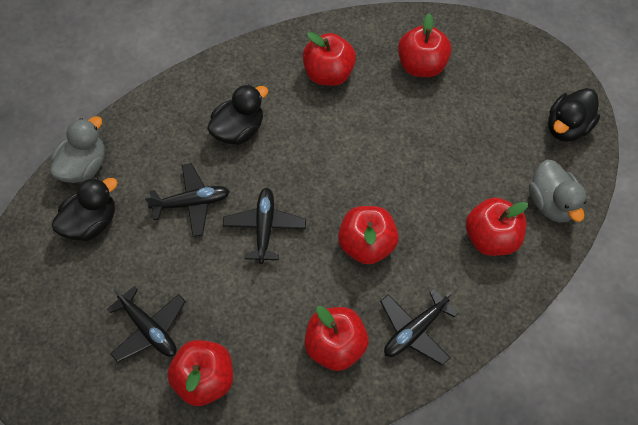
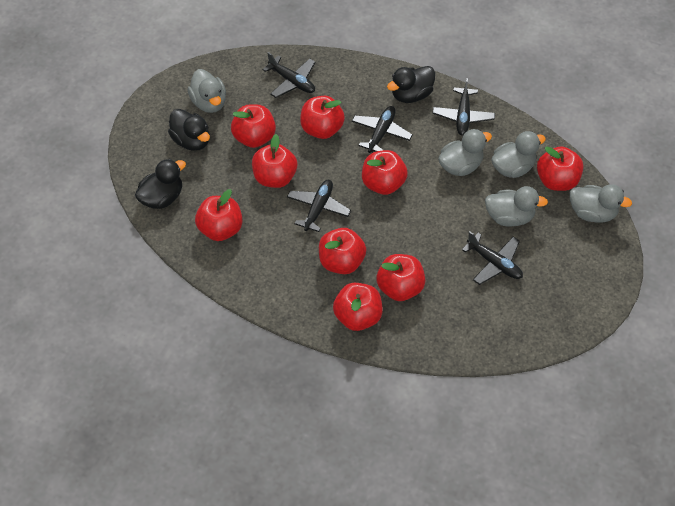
black plane: 4 -> 5
grey duck: 2 -> 5
red apple: 6 -> 9

